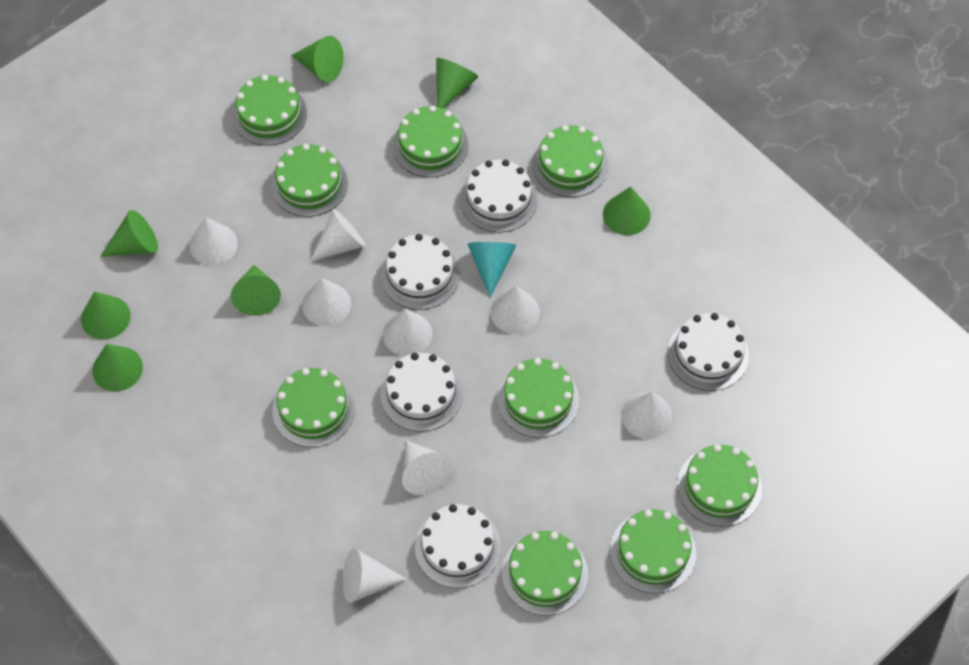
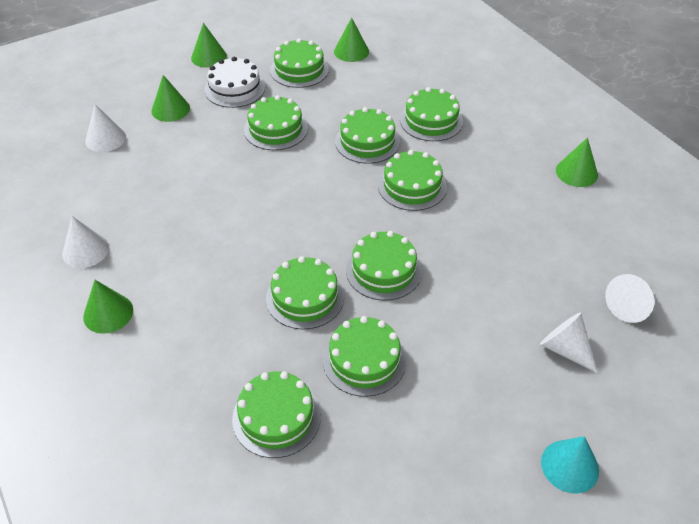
green cone: 7 -> 5
white cake: 5 -> 1
white cone: 8 -> 4

